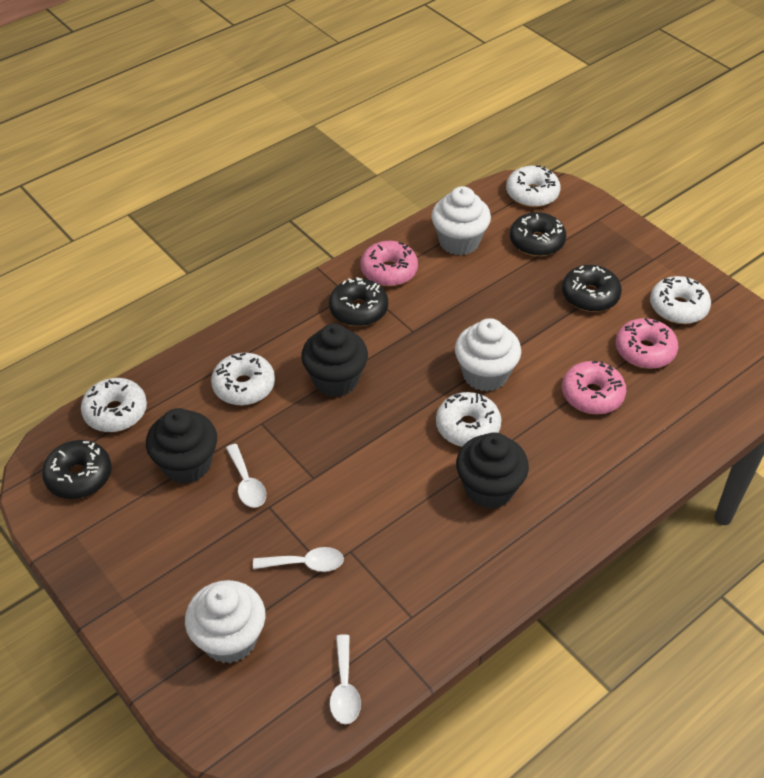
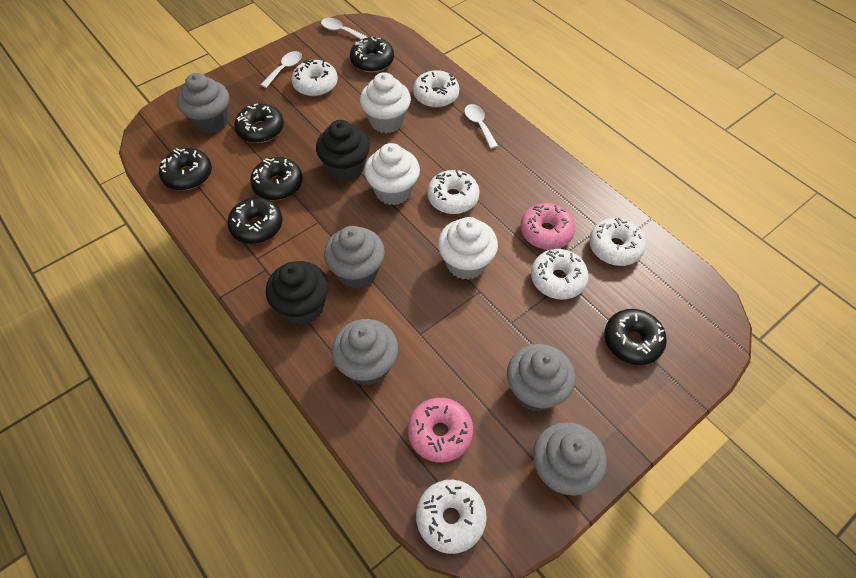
black cupcake: 3 -> 2
black donut: 4 -> 6
grey cupcake: 0 -> 5
pink donut: 3 -> 2
white donut: 5 -> 6

